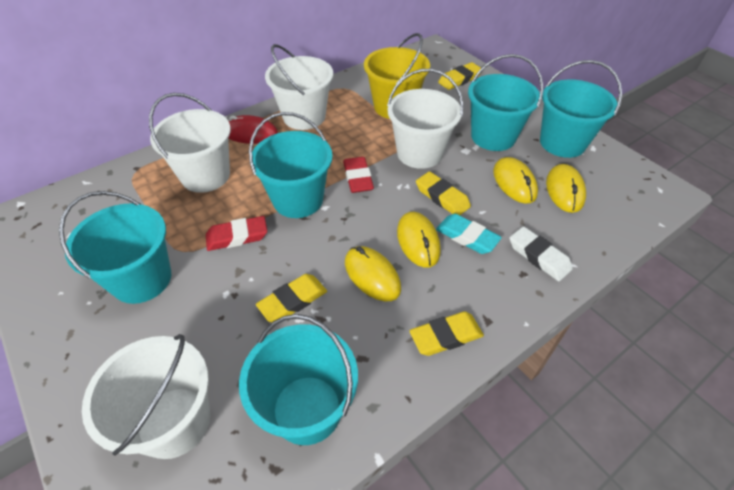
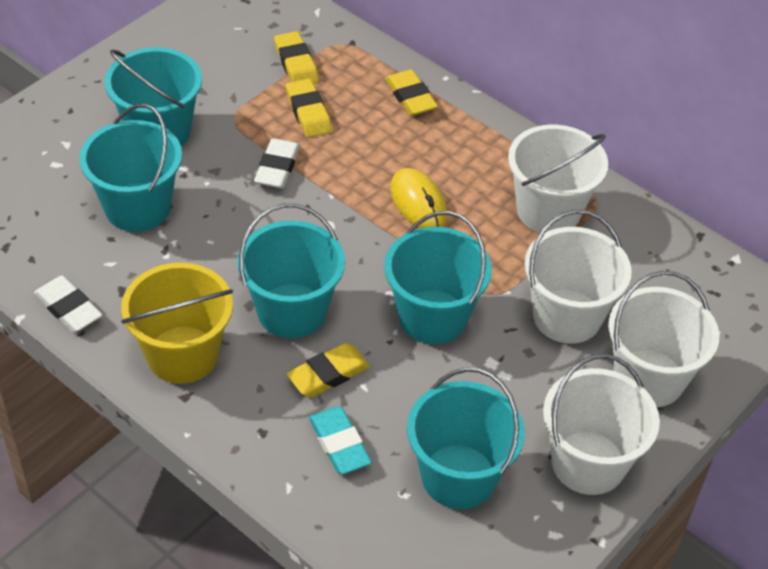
red eraser: 2 -> 0
red mouse: 1 -> 0
white eraser: 1 -> 2
yellow mouse: 4 -> 1

